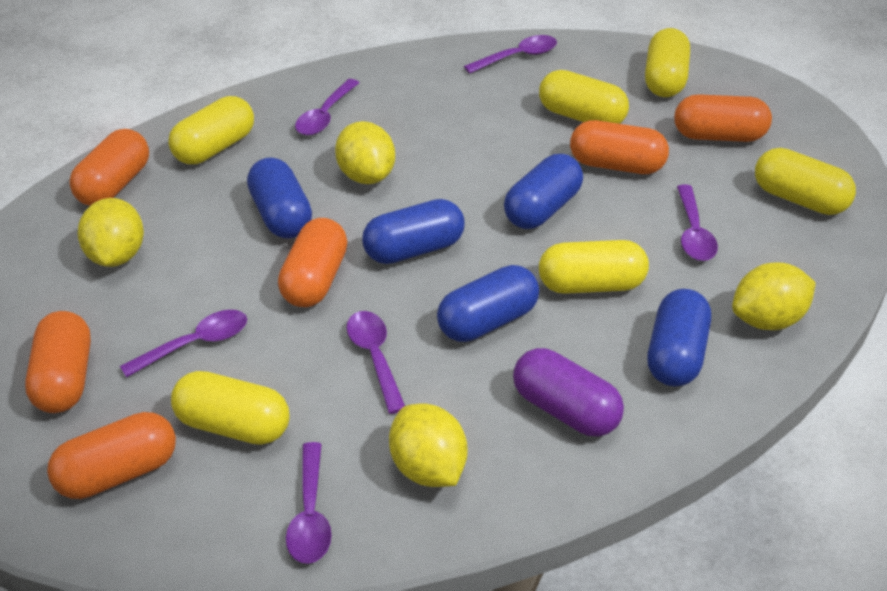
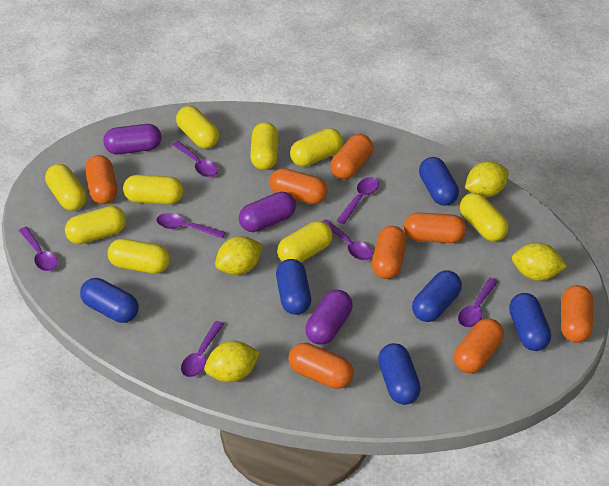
blue capsule: 5 -> 6
orange capsule: 6 -> 8
purple capsule: 1 -> 3
purple spoon: 6 -> 7
yellow capsule: 6 -> 9

